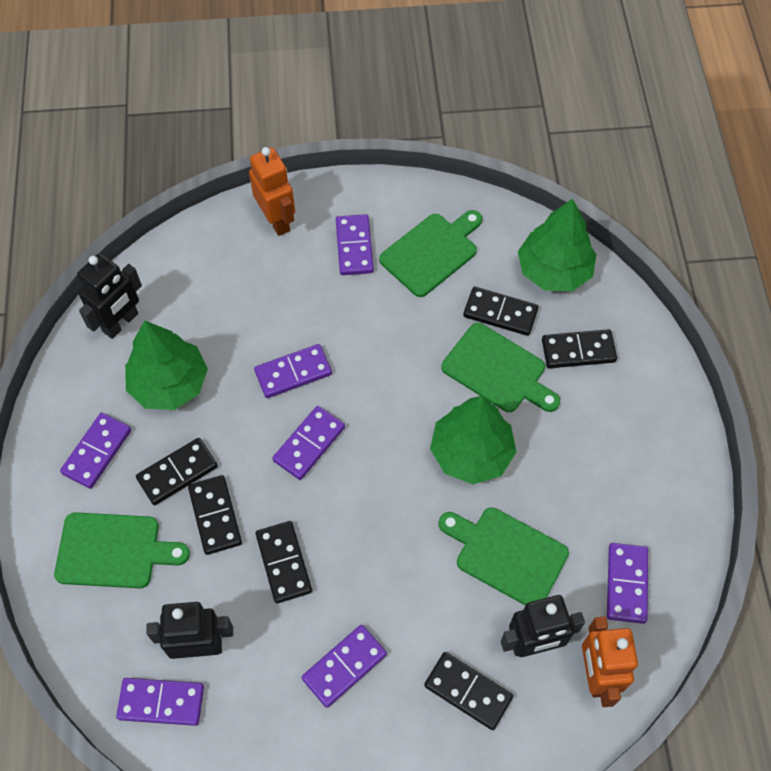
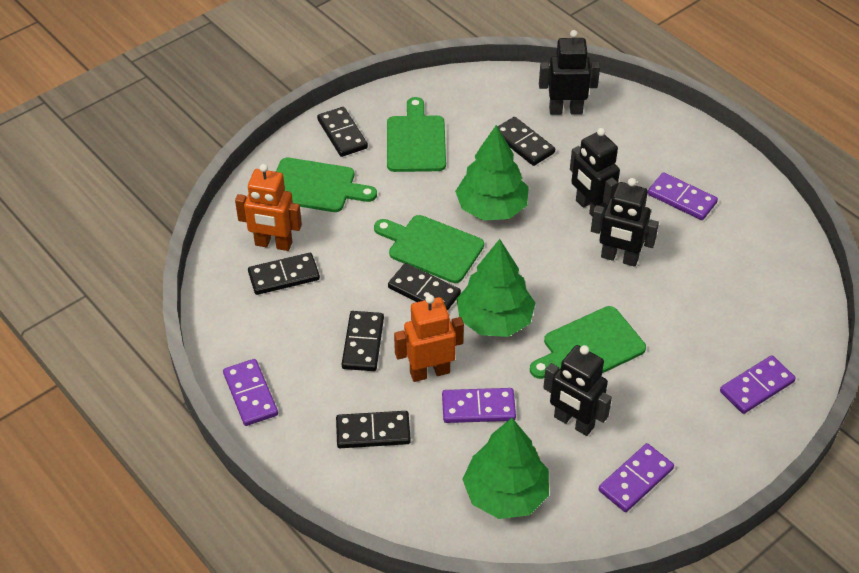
black robot: 3 -> 4
purple domino: 7 -> 5

